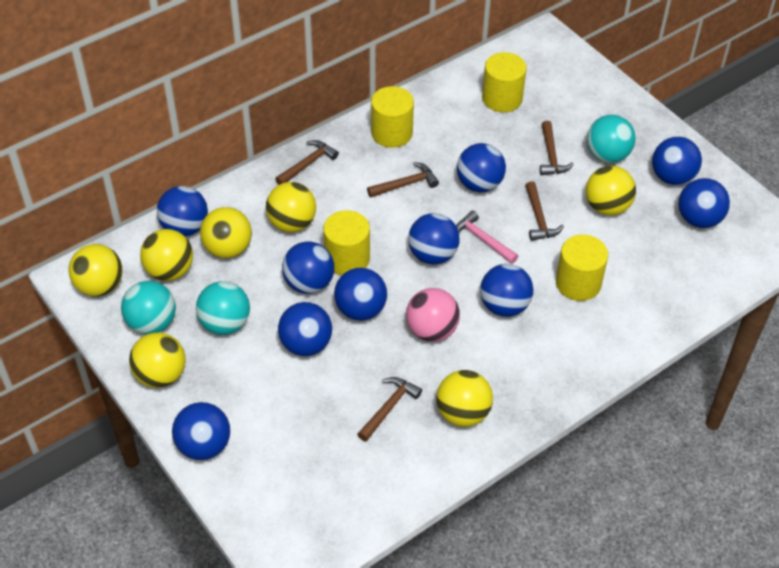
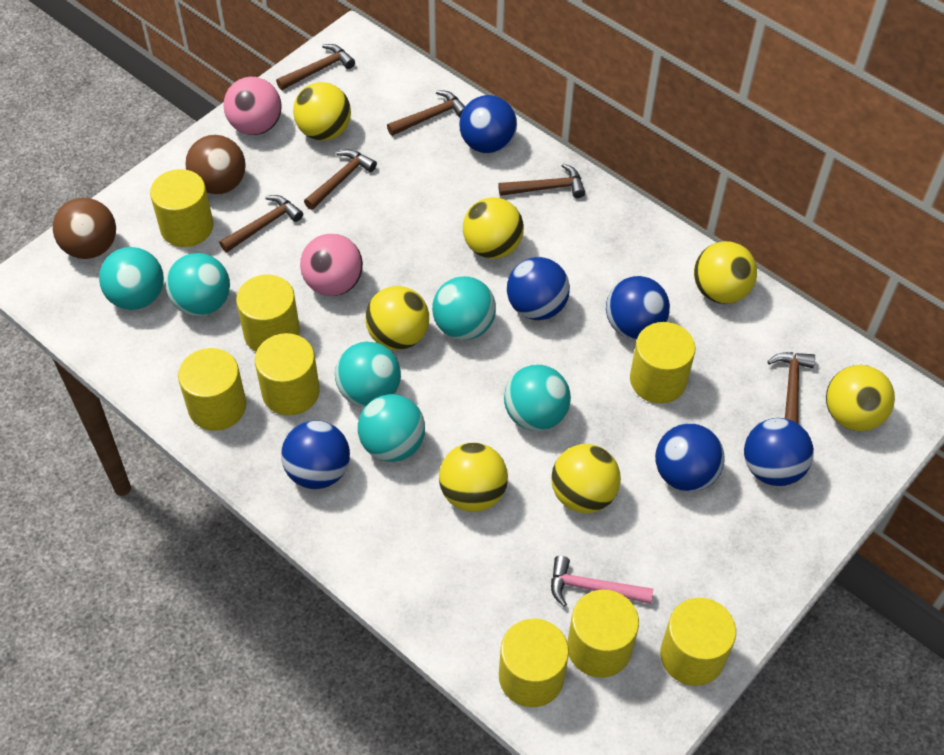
blue ball: 10 -> 6
brown ball: 0 -> 2
brown hammer: 5 -> 6
pink ball: 1 -> 2
turquoise ball: 3 -> 6
yellow cylinder: 4 -> 8

